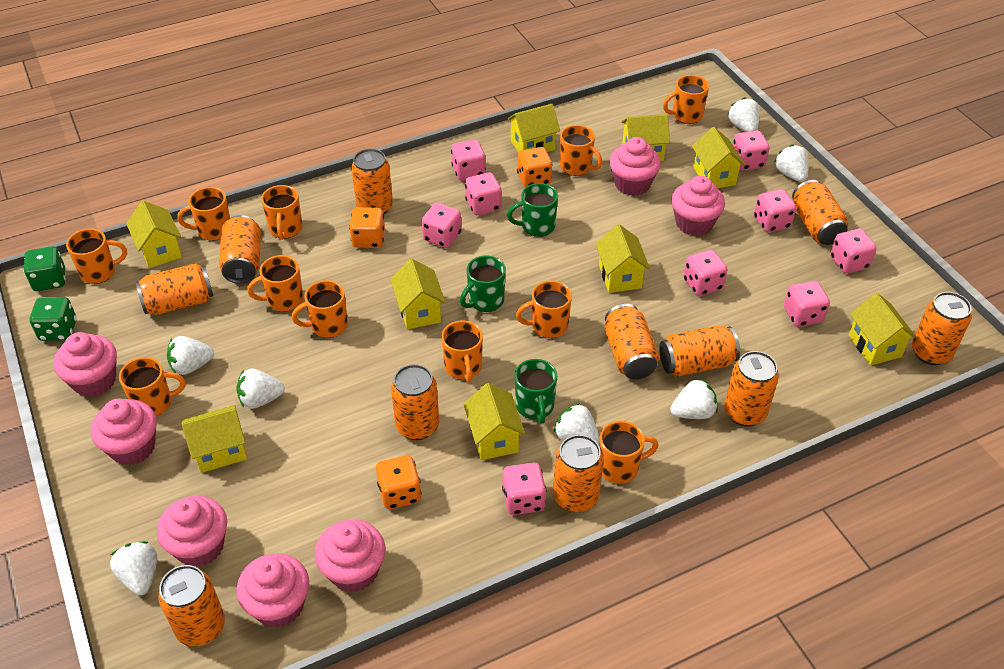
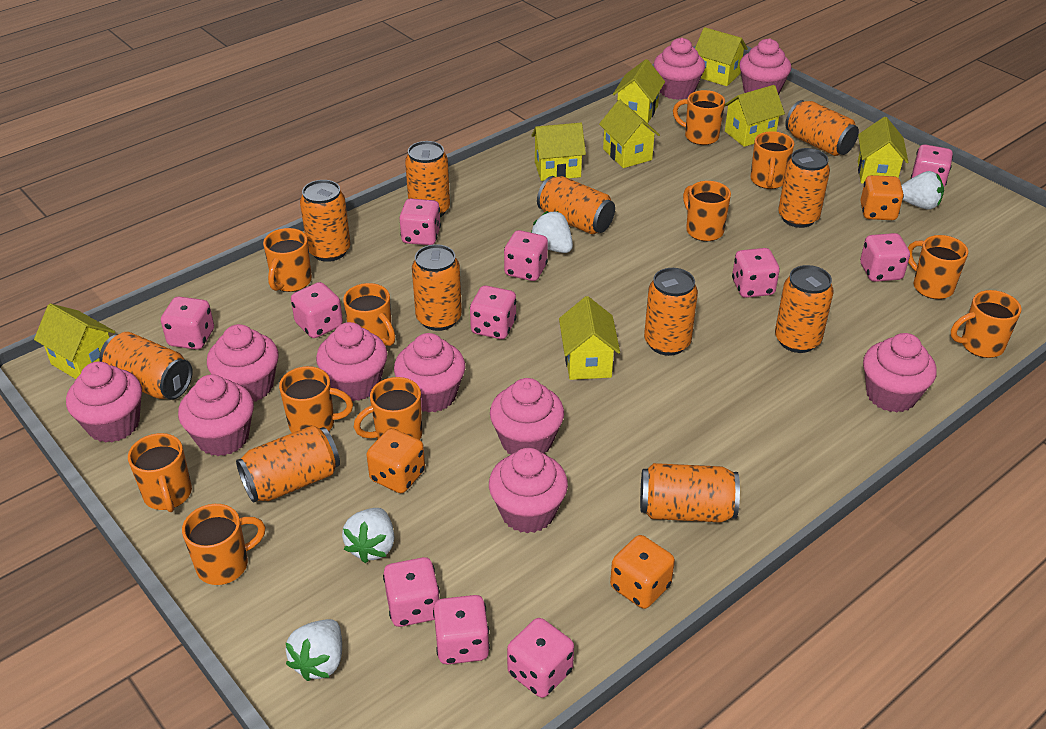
green dice: 2 -> 0
green mug: 3 -> 0
pink cupcake: 7 -> 10
pink dice: 9 -> 11
white strawberry: 7 -> 4
yellow house: 9 -> 8

